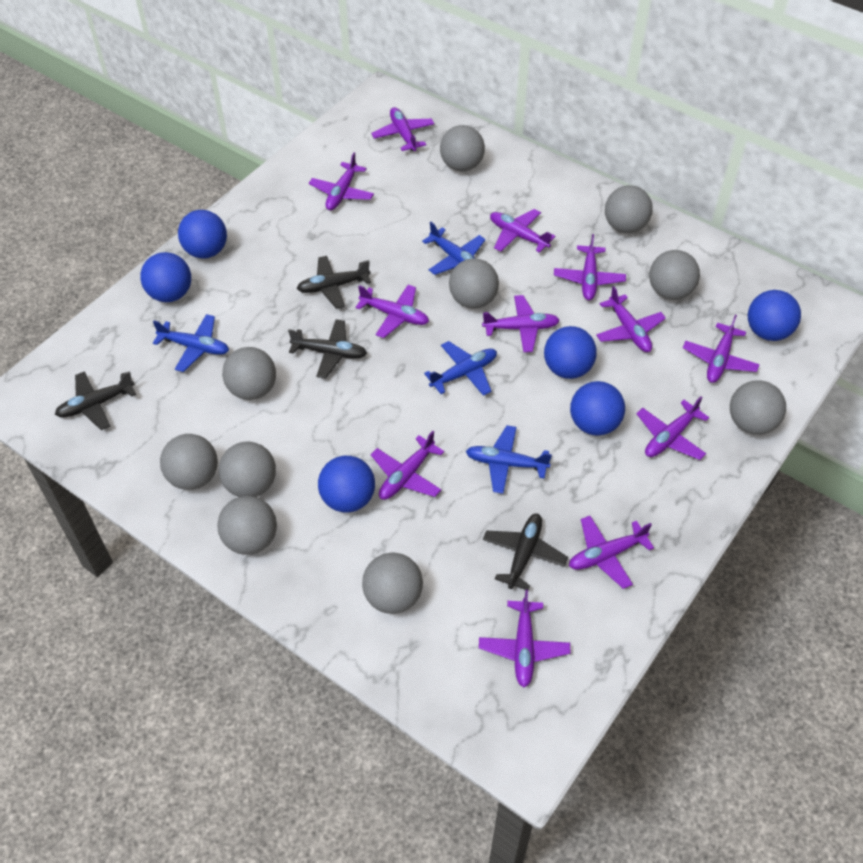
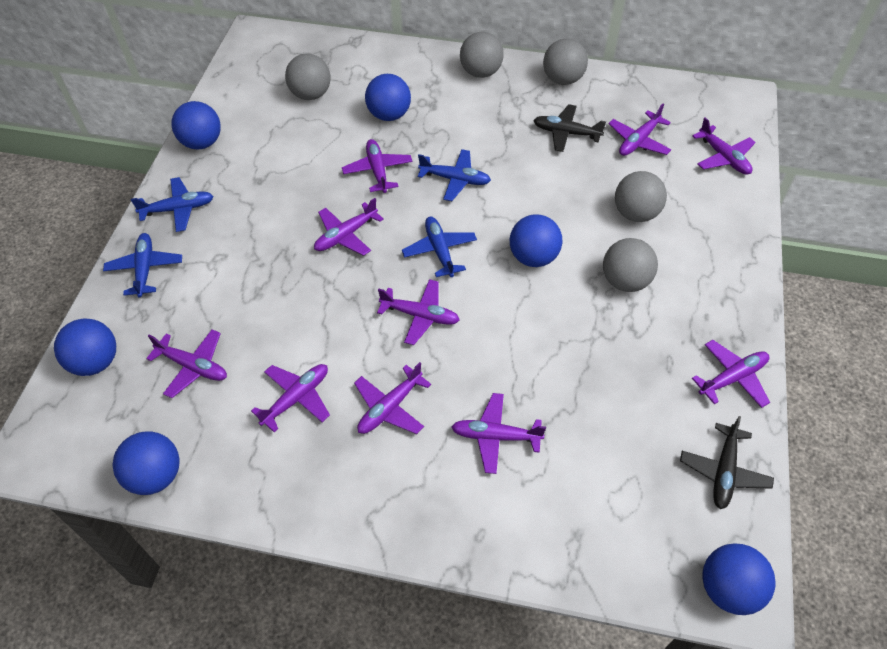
black plane: 4 -> 2
grey ball: 10 -> 5
purple plane: 12 -> 10

